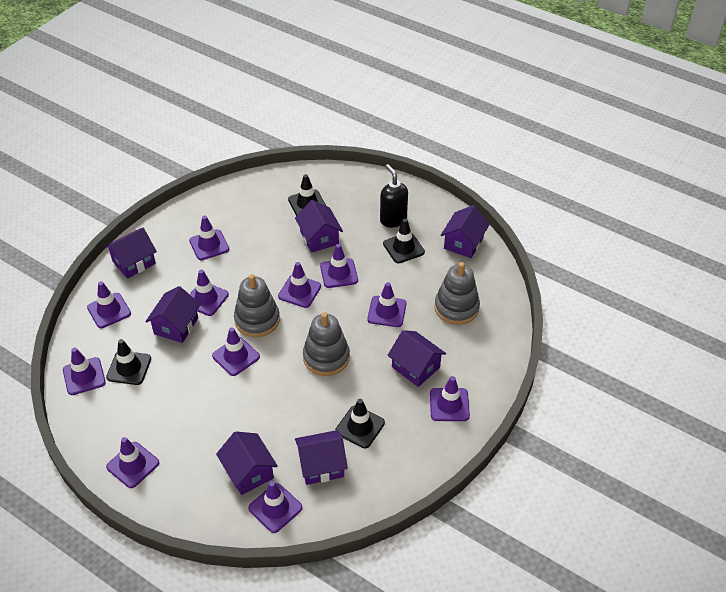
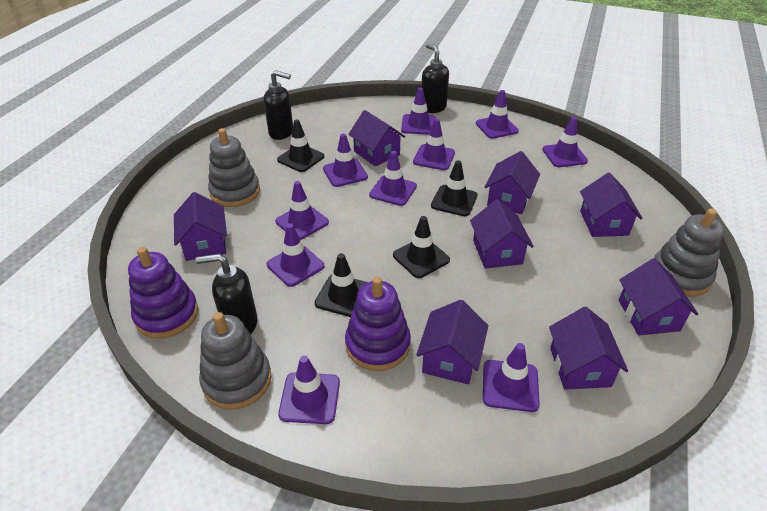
black soap dispenser: 1 -> 3
purple house: 7 -> 8
purple stacking toy: 0 -> 2
purple traffic cone: 11 -> 10

